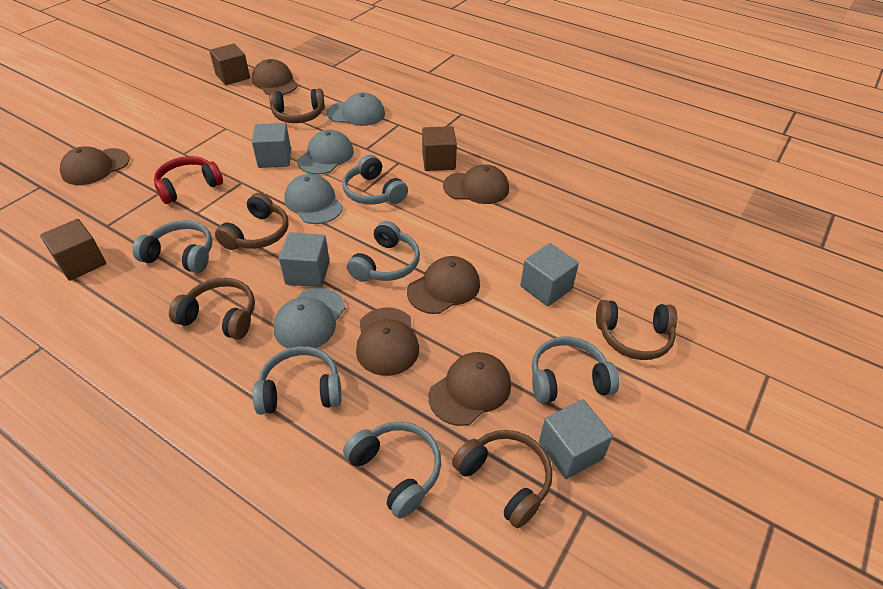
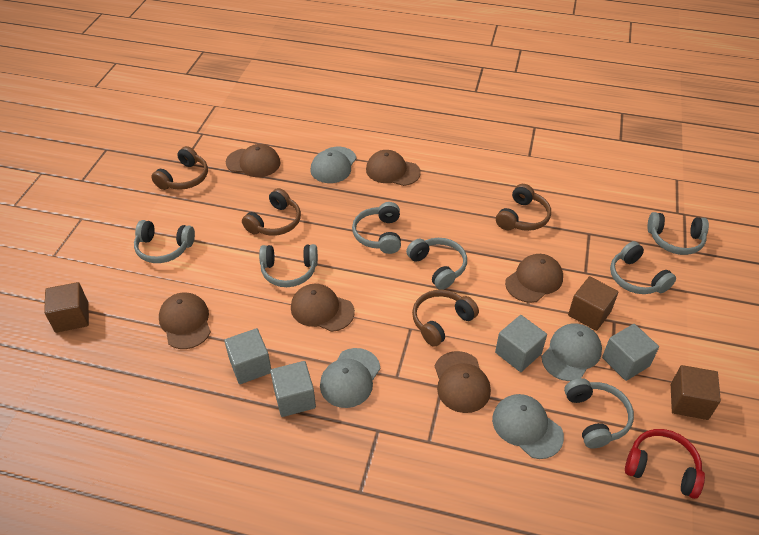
brown headphones: 5 -> 4
grey headphones: 6 -> 7

